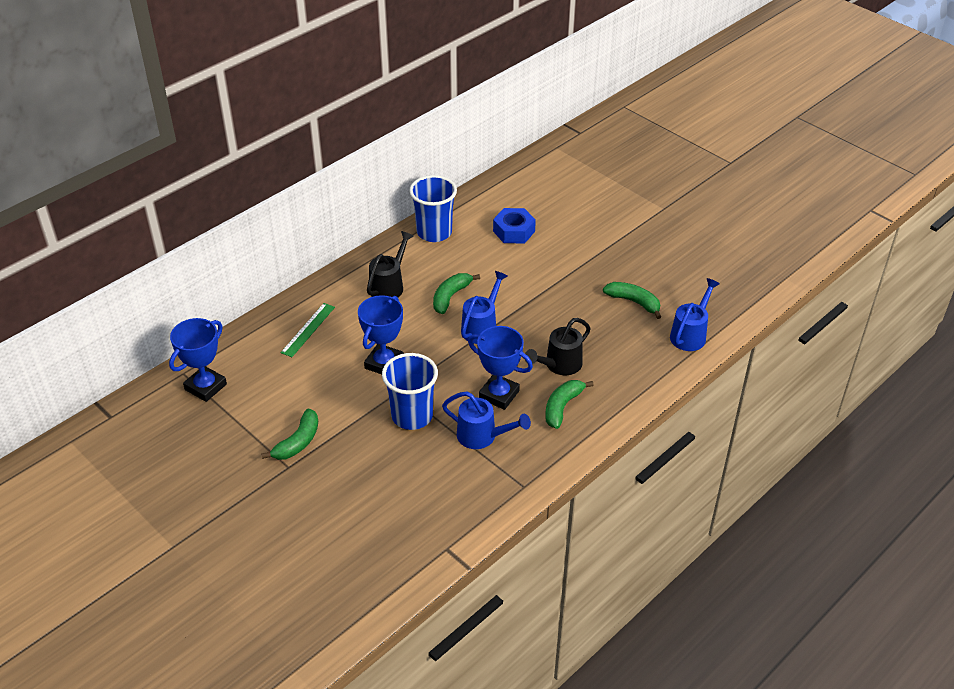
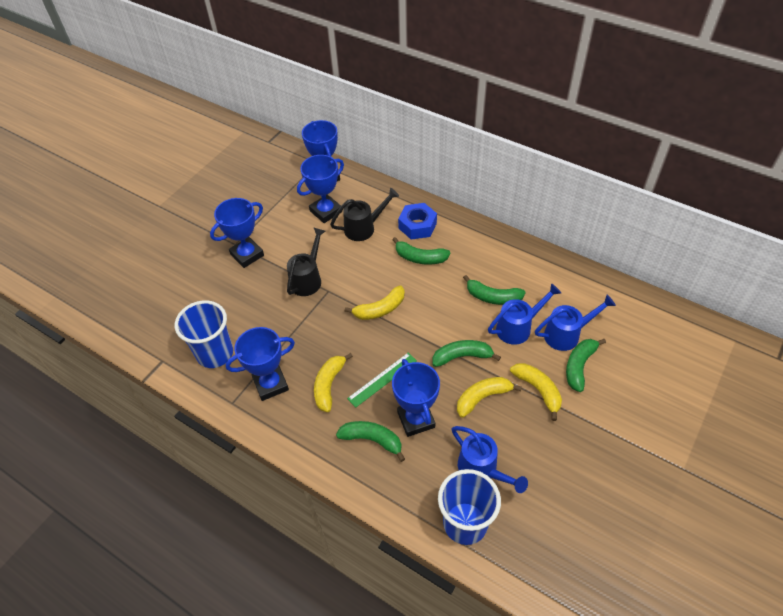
blue trophy: 3 -> 5
green banana: 4 -> 5
yellow banana: 0 -> 4

